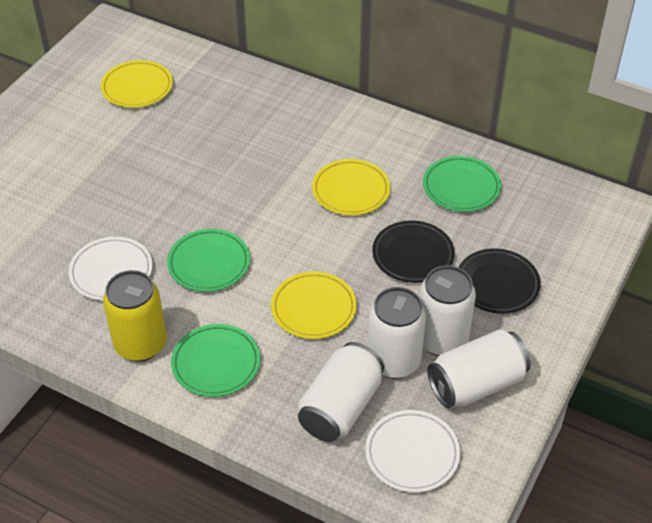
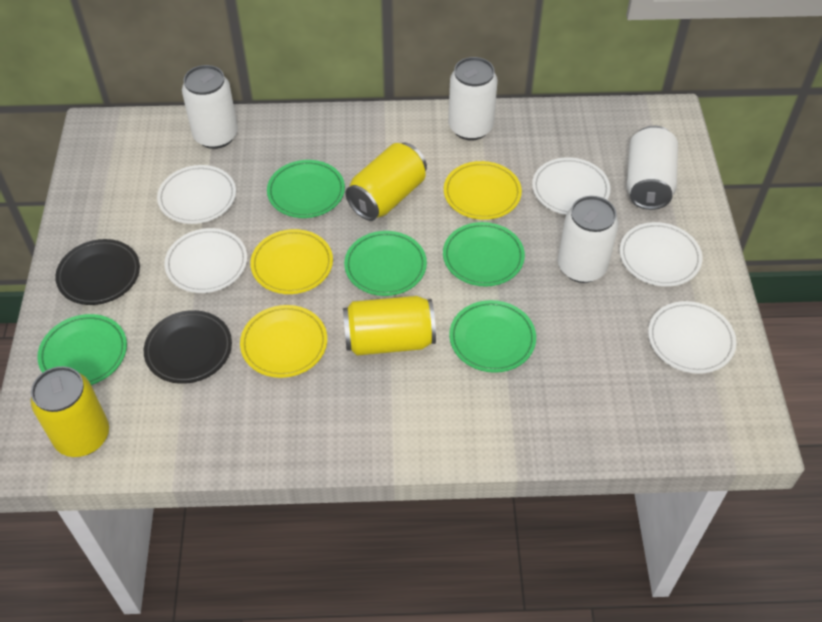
green plate: 3 -> 5
white plate: 2 -> 5
yellow can: 1 -> 3

